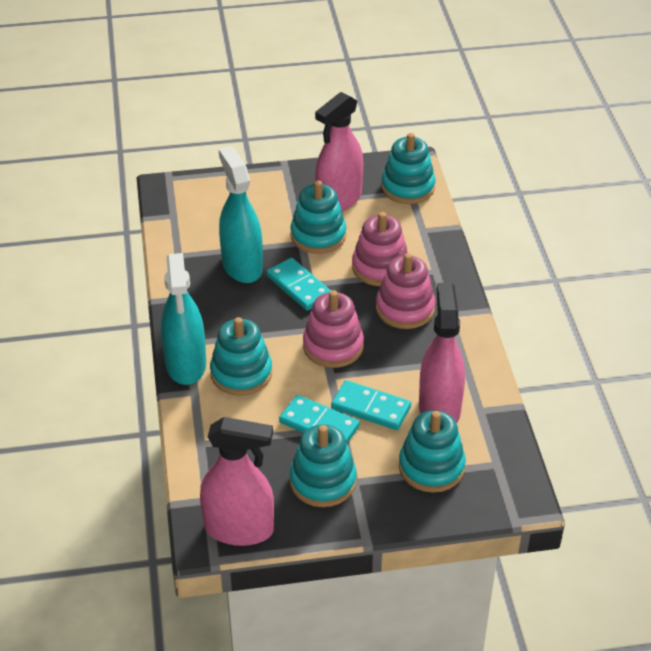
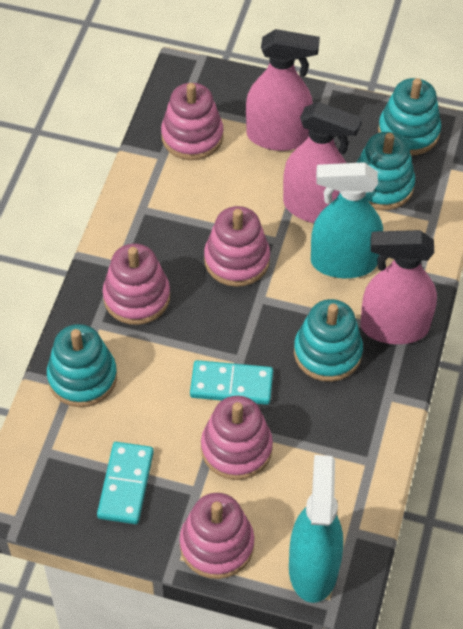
pink stacking toy: 3 -> 5
turquoise domino: 3 -> 2
turquoise stacking toy: 5 -> 4

